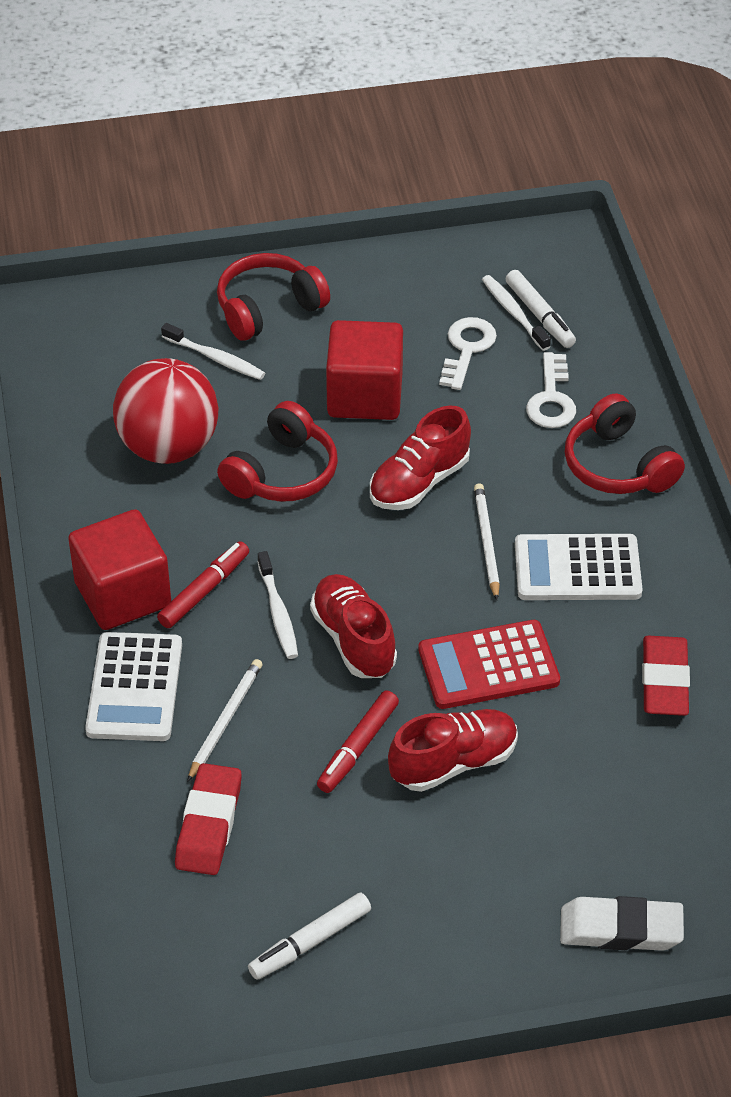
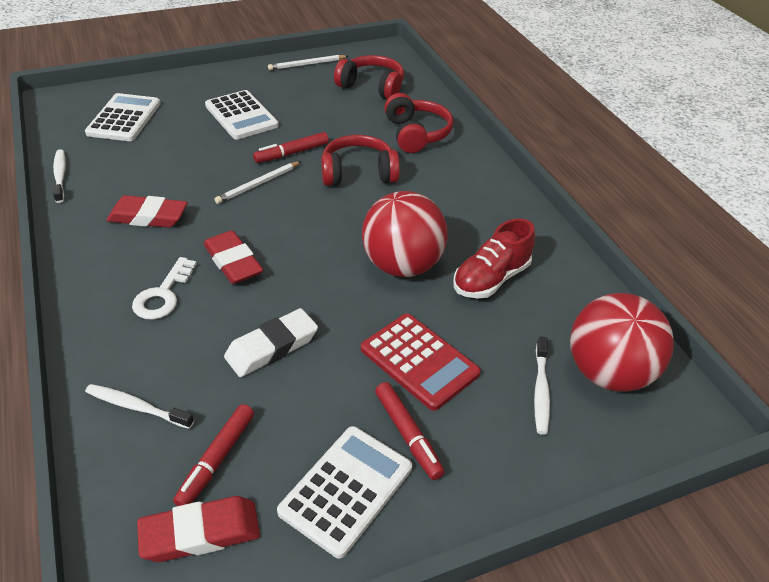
red ball: 1 -> 2
red cube: 2 -> 0
red eraser: 2 -> 3
red marker: 2 -> 3
red shoe: 3 -> 1
white calculator: 2 -> 3
white key: 2 -> 1
white marker: 2 -> 0

